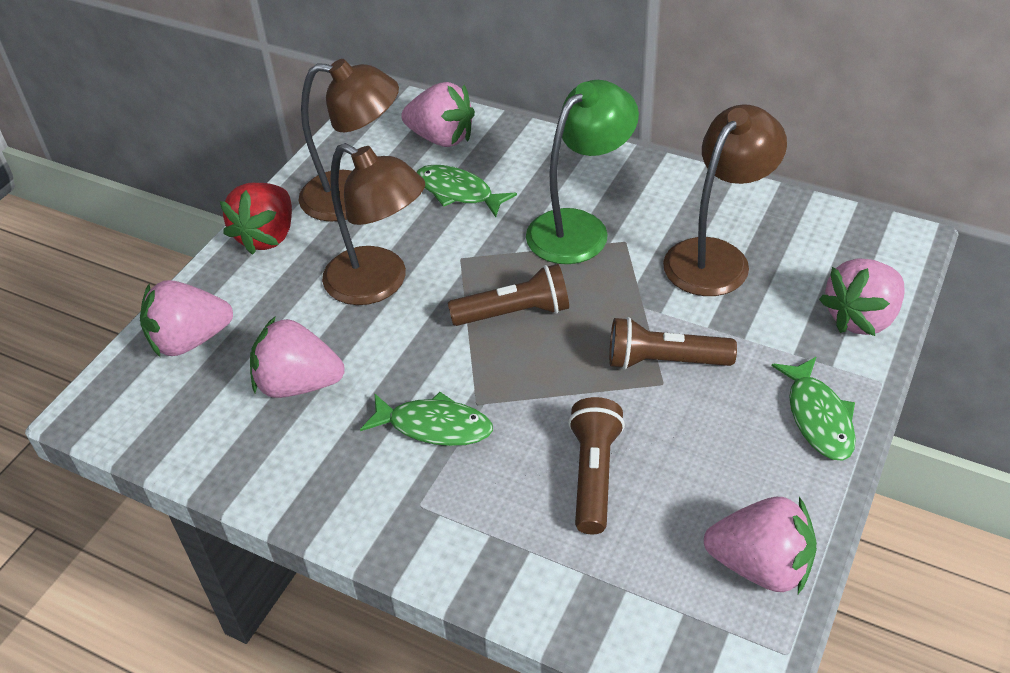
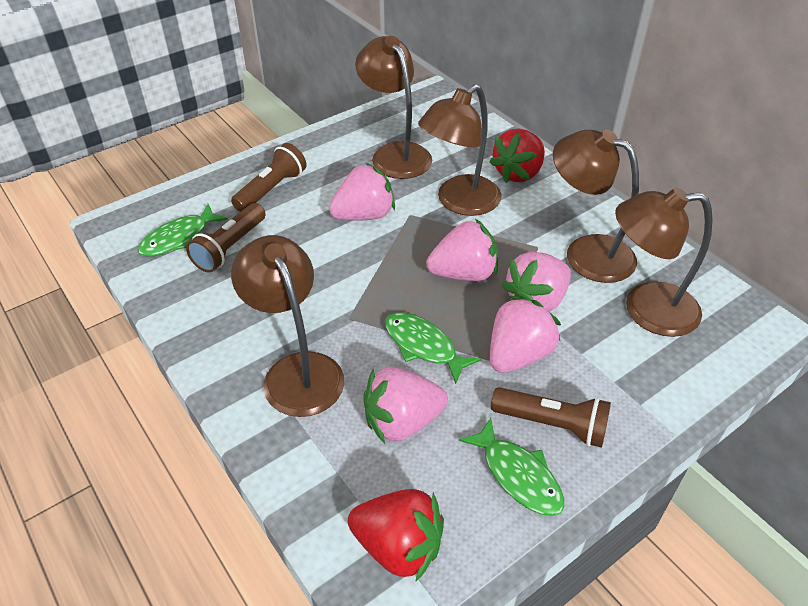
brown lamp: 3 -> 5
green lamp: 1 -> 0
red strawberry: 1 -> 2

